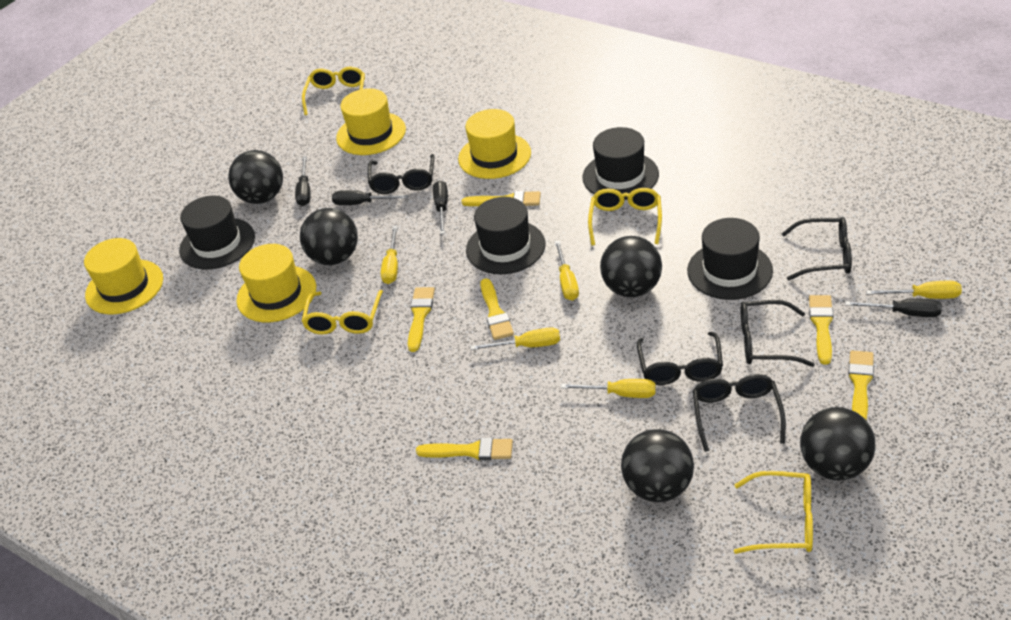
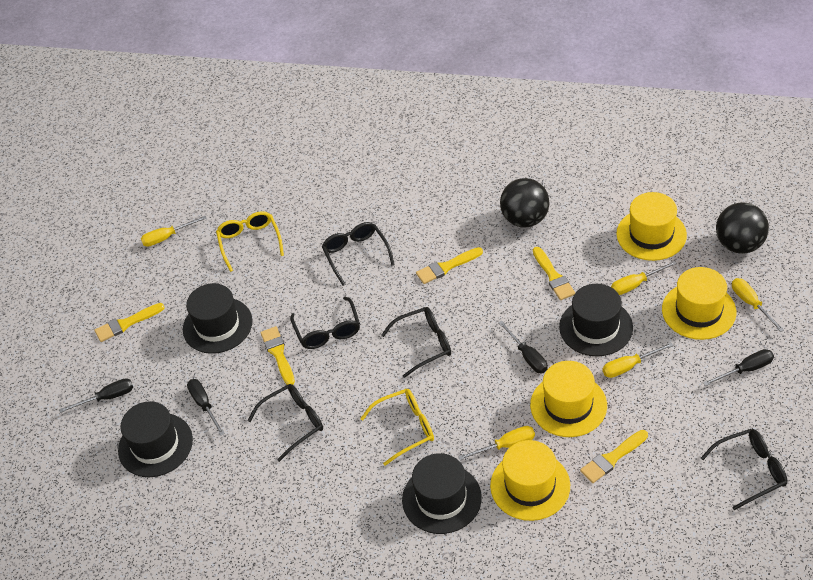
black ball: 5 -> 2
yellow brush: 6 -> 5
yellow glasses: 4 -> 2

